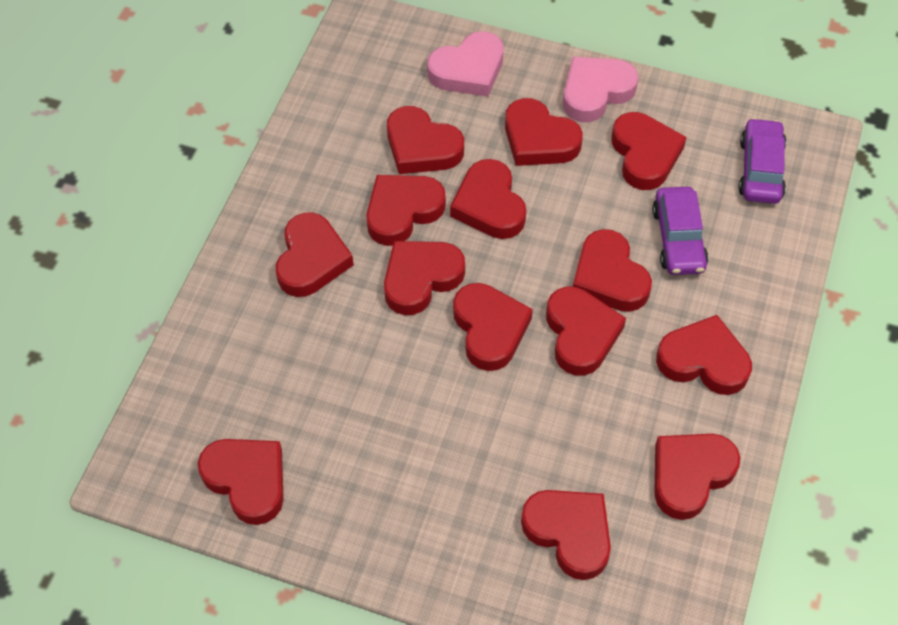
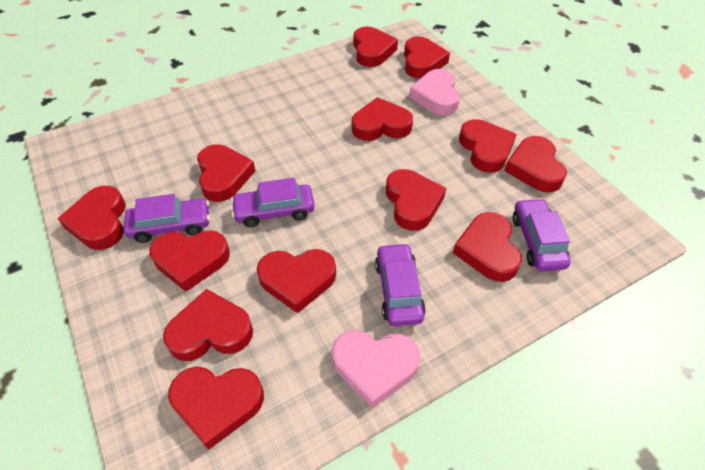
purple car: 2 -> 4
red heart: 14 -> 13

